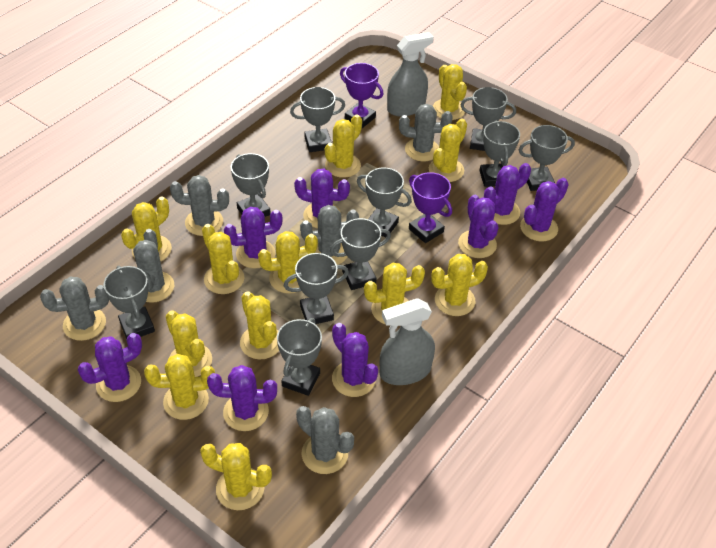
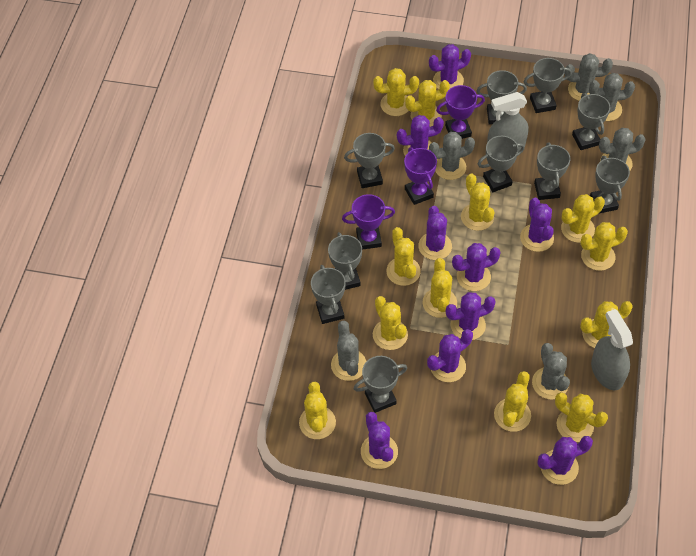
purple cactus: 8 -> 9
purple trophy: 2 -> 3

